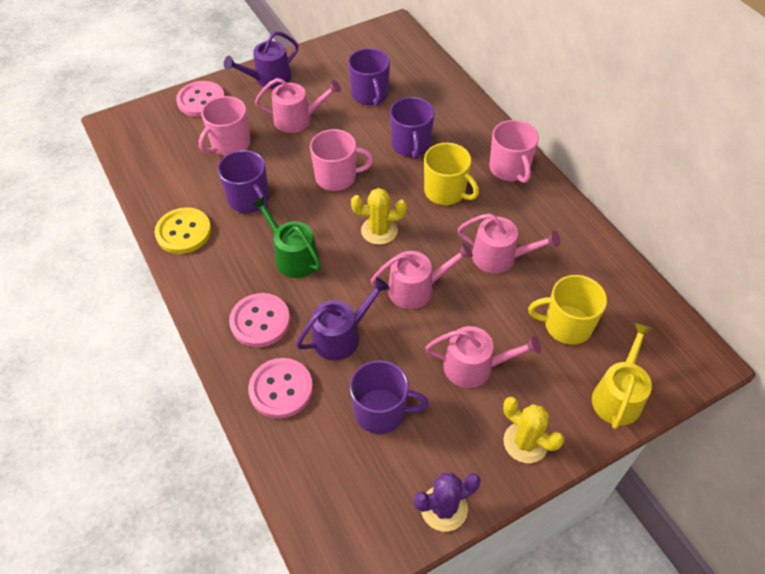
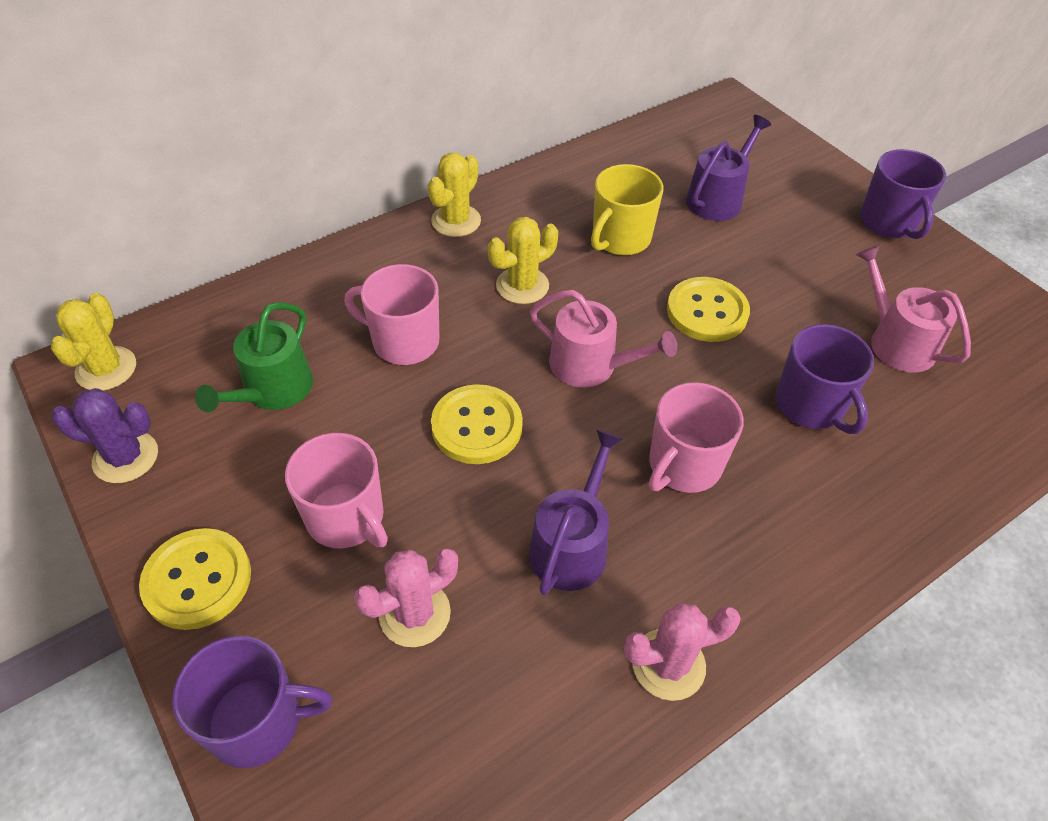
pink button: 3 -> 0
pink cactus: 0 -> 2
pink watering can: 4 -> 2
purple mug: 4 -> 3
yellow button: 1 -> 3
yellow cactus: 2 -> 3
yellow mug: 2 -> 1
yellow watering can: 1 -> 0

